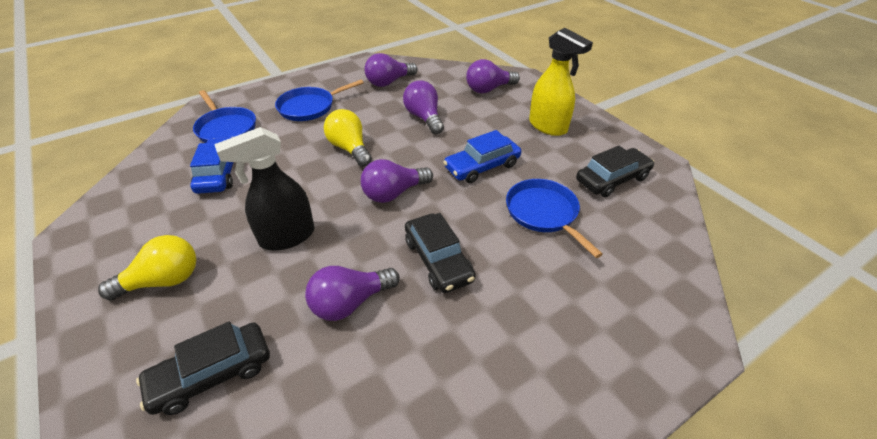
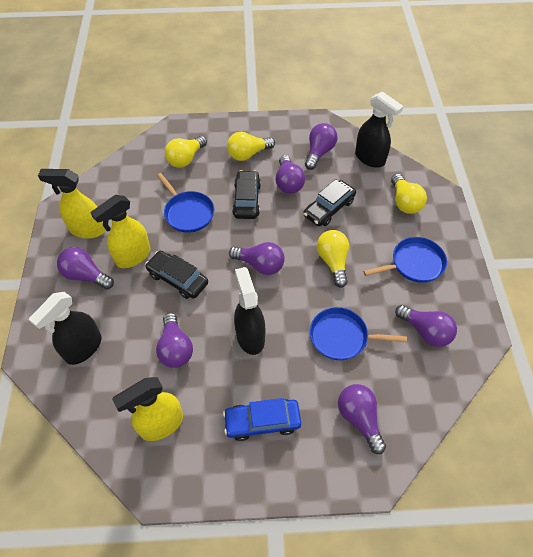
black spray bottle: 1 -> 3
blue car: 2 -> 1
purple light bulb: 5 -> 7
yellow light bulb: 2 -> 4
yellow spray bottle: 1 -> 3

